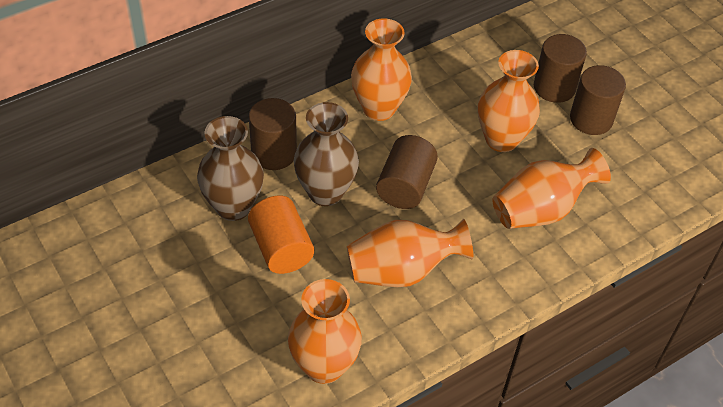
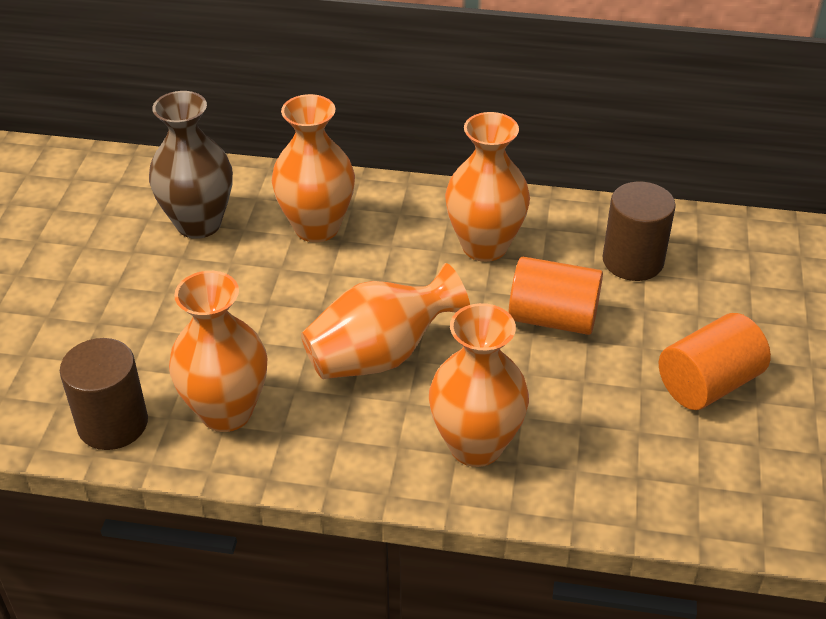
brown cylinder: 4 -> 2
brown vase: 2 -> 1
orange cylinder: 1 -> 2

